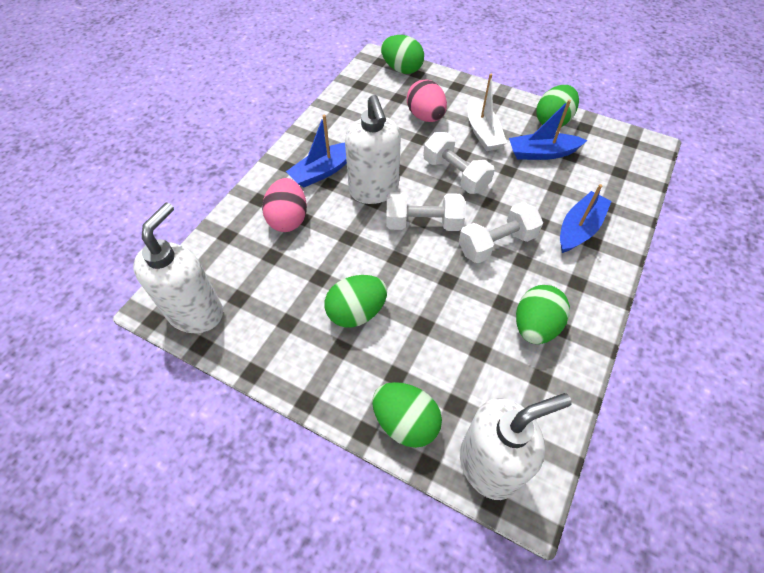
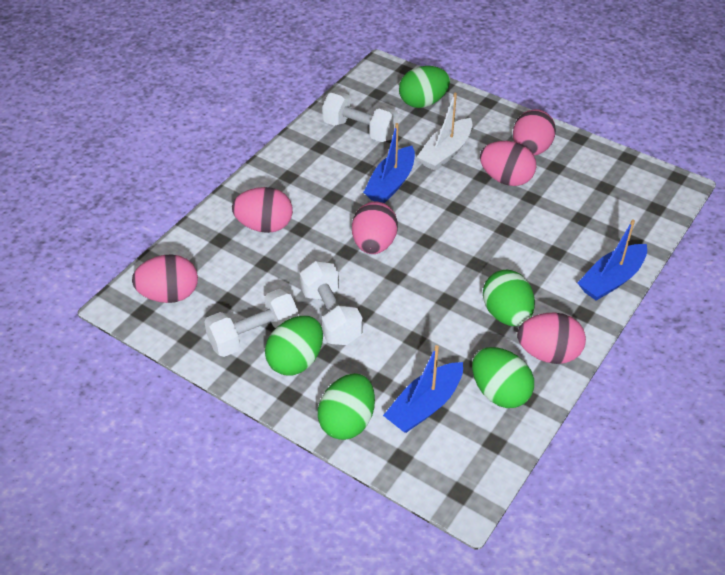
pink egg: 2 -> 6
white soap dispenser: 3 -> 0

